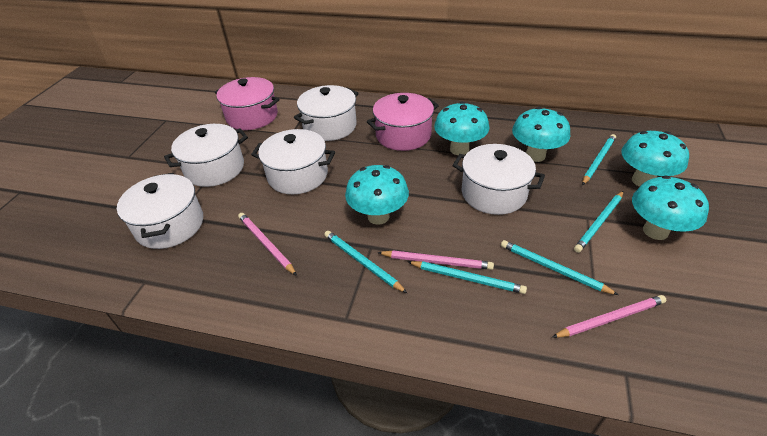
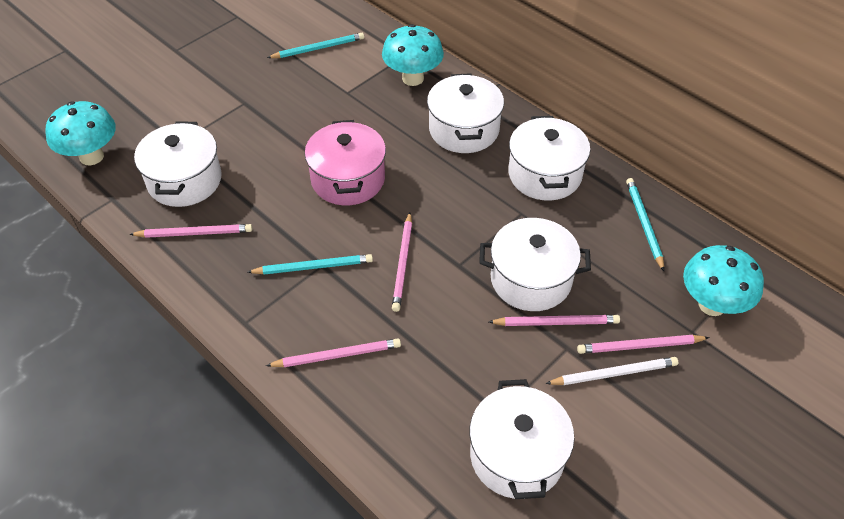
pink pencil: 3 -> 5
pink pot: 2 -> 1
turquoise mushroom: 5 -> 3
turquoise pencil: 5 -> 3
white pencil: 0 -> 1

